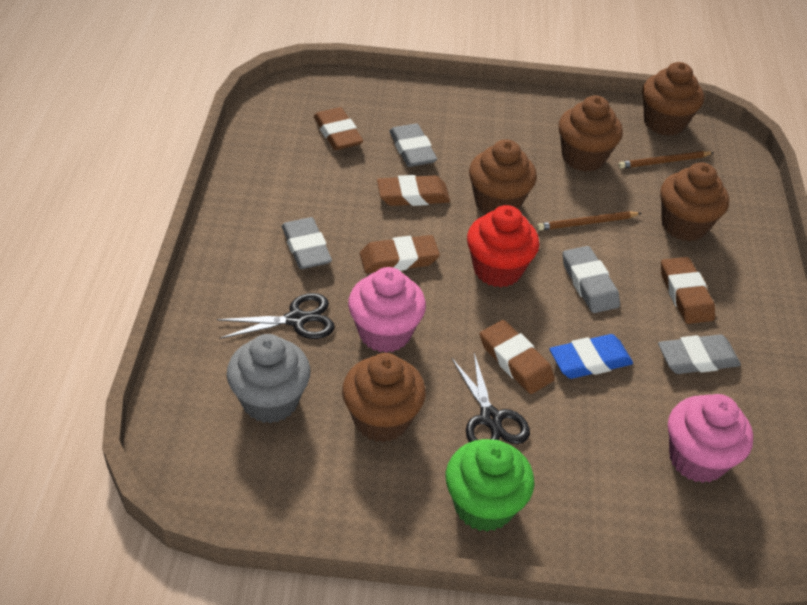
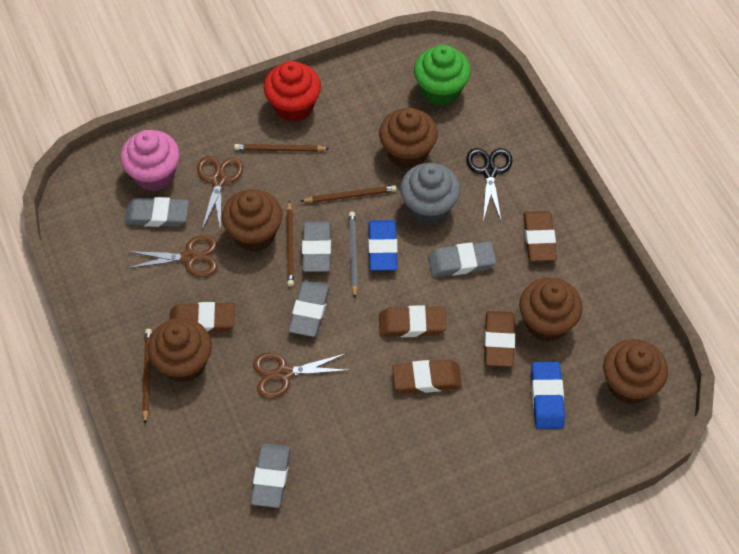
black scissors: 2 -> 1
blue eraser: 1 -> 2
brown pencil: 2 -> 4
brown scissors: 0 -> 3
grey eraser: 4 -> 5
grey pencil: 0 -> 1
pink cupcake: 2 -> 1

